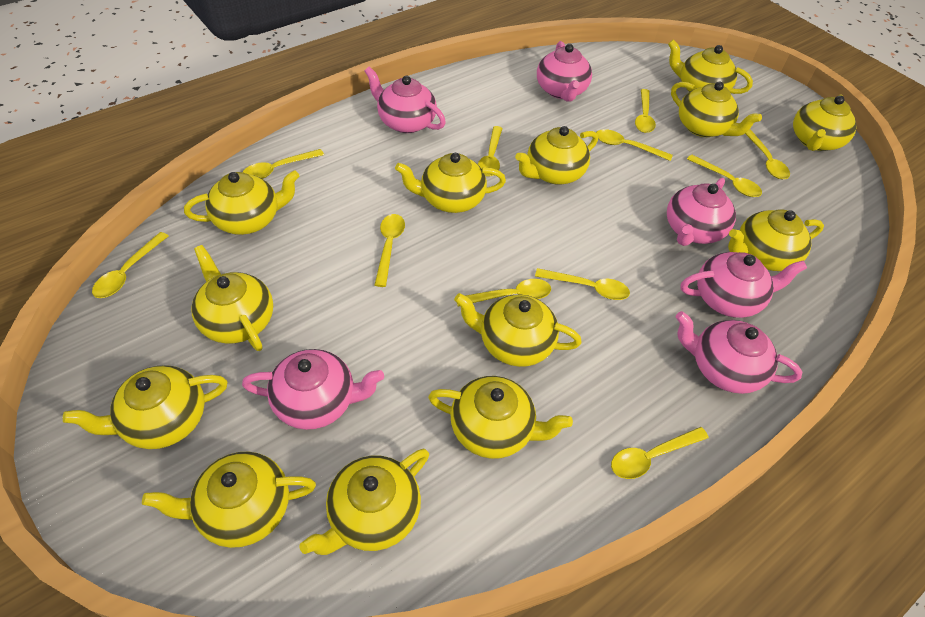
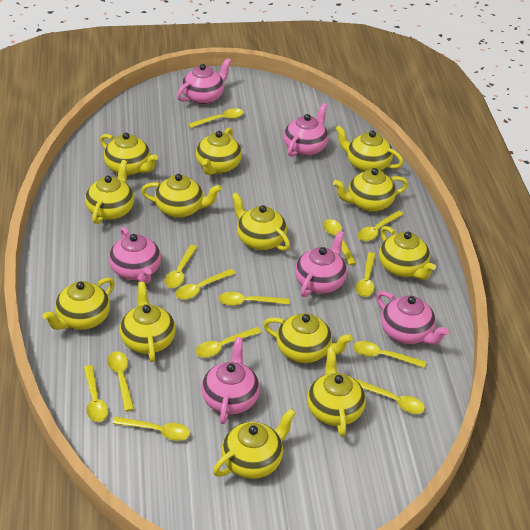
yellow spoon: 11 -> 13

